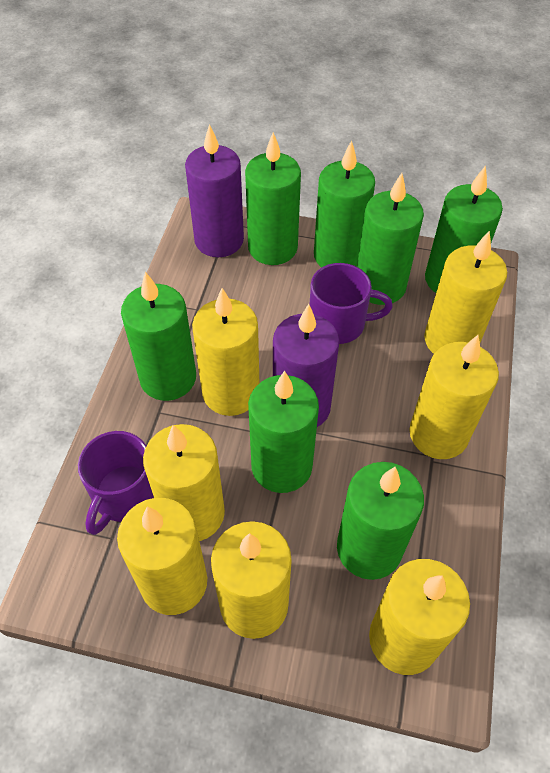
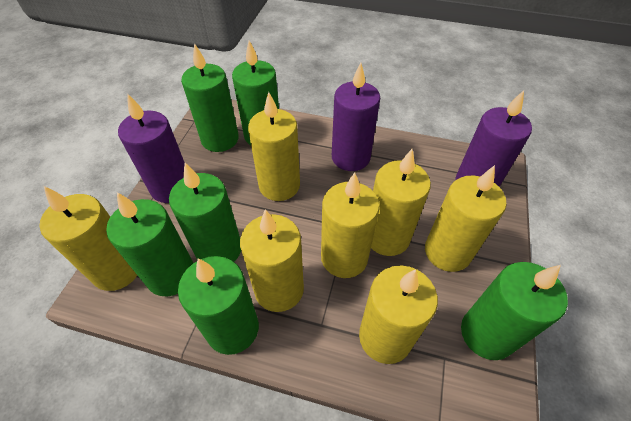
green candle: 7 -> 6
purple candle: 2 -> 3
purple mug: 2 -> 0

